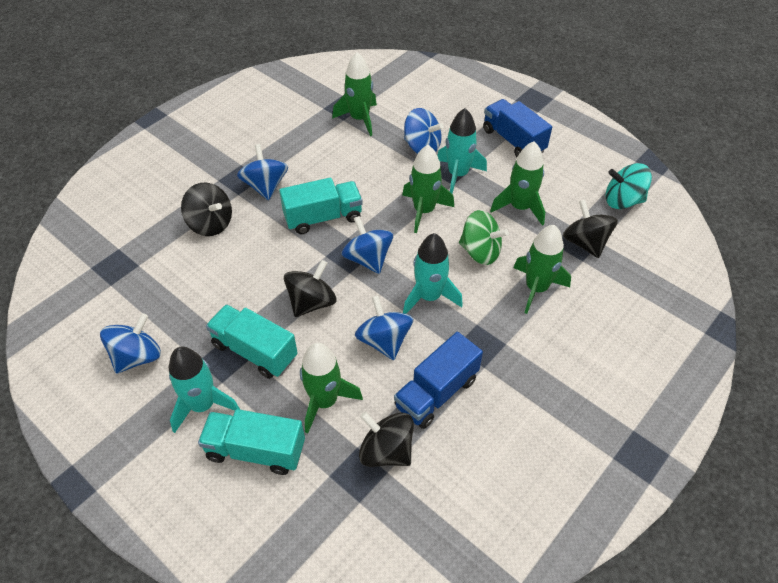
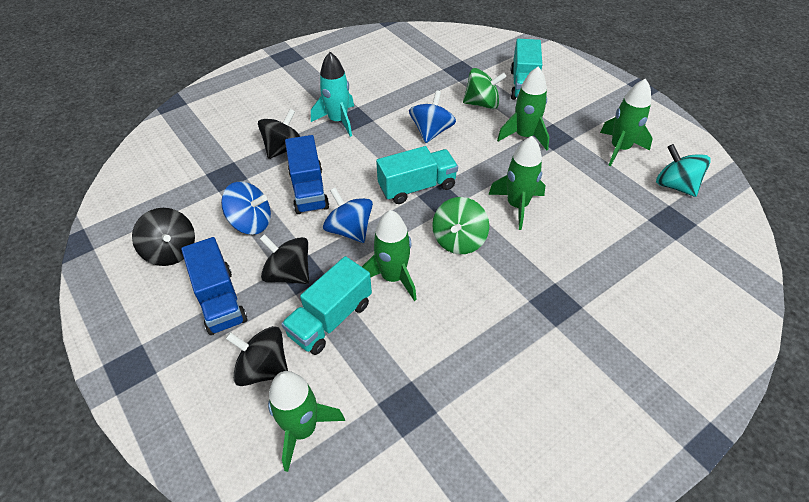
blue spinning top: 5 -> 3
green spinning top: 1 -> 2
turquoise rocket: 3 -> 1

